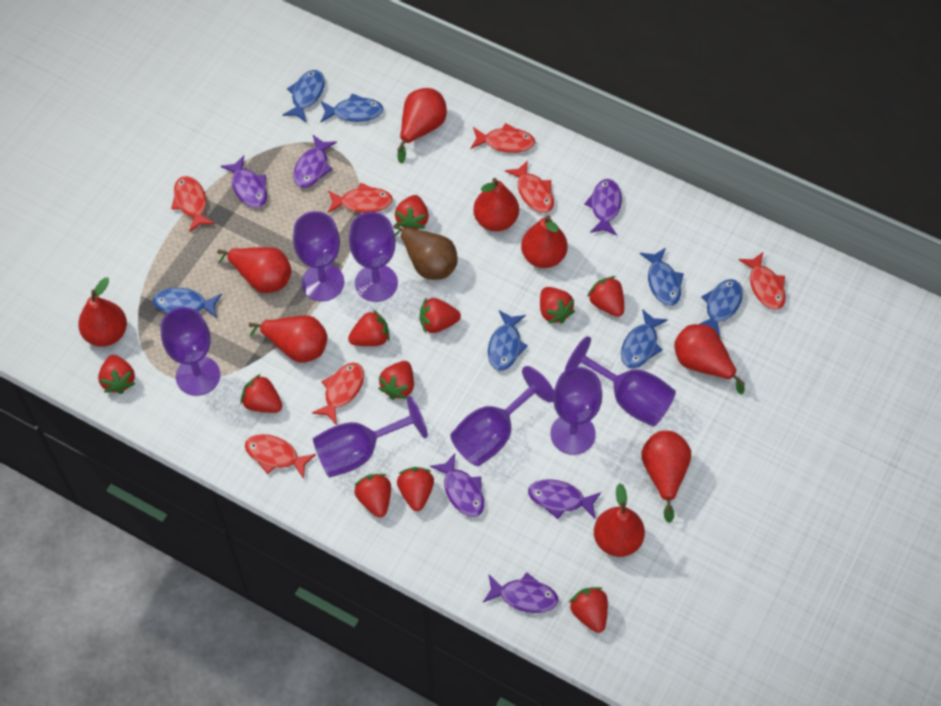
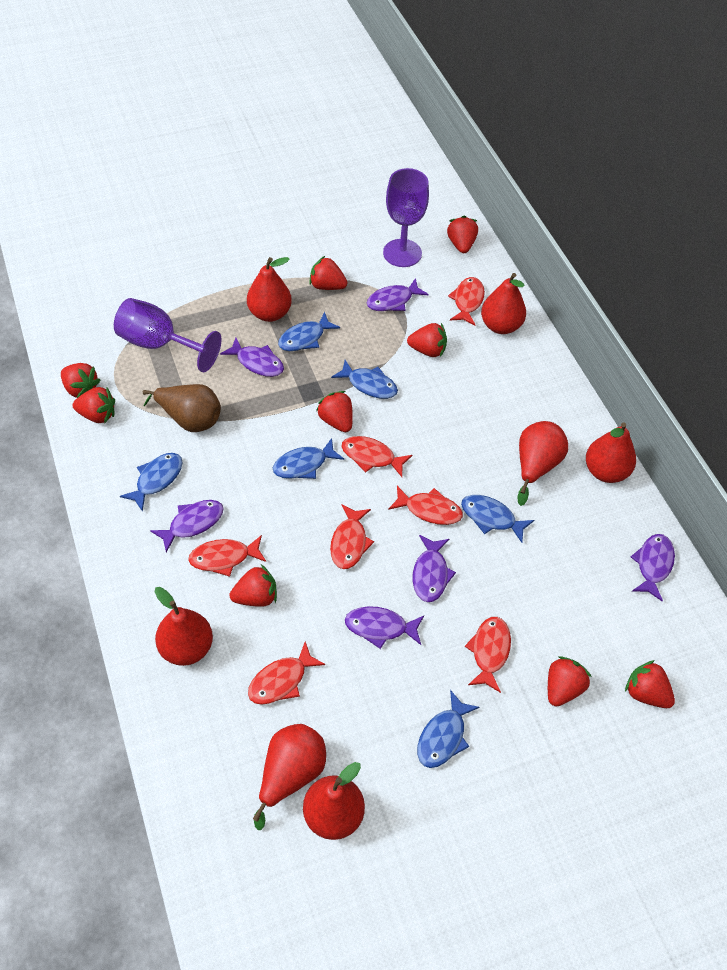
blue fish: 7 -> 6
purple goblet: 7 -> 2
red pear: 9 -> 7
red strawberry: 11 -> 9

